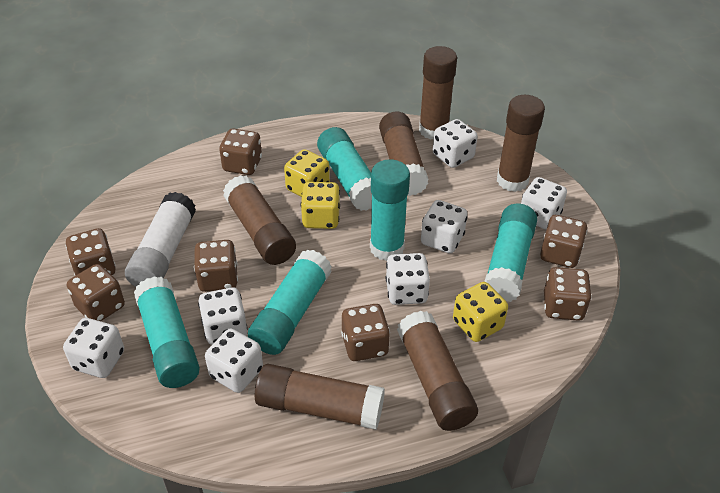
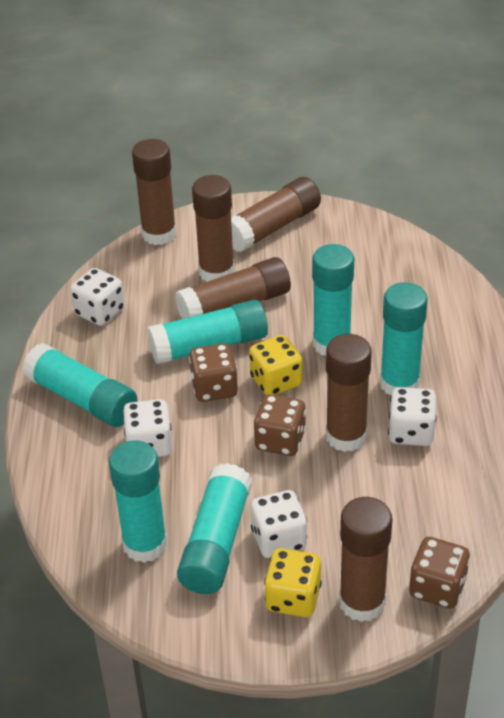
brown dice: 7 -> 3
turquoise glue stick: 5 -> 6
white dice: 7 -> 4
white glue stick: 1 -> 0
yellow dice: 3 -> 2

